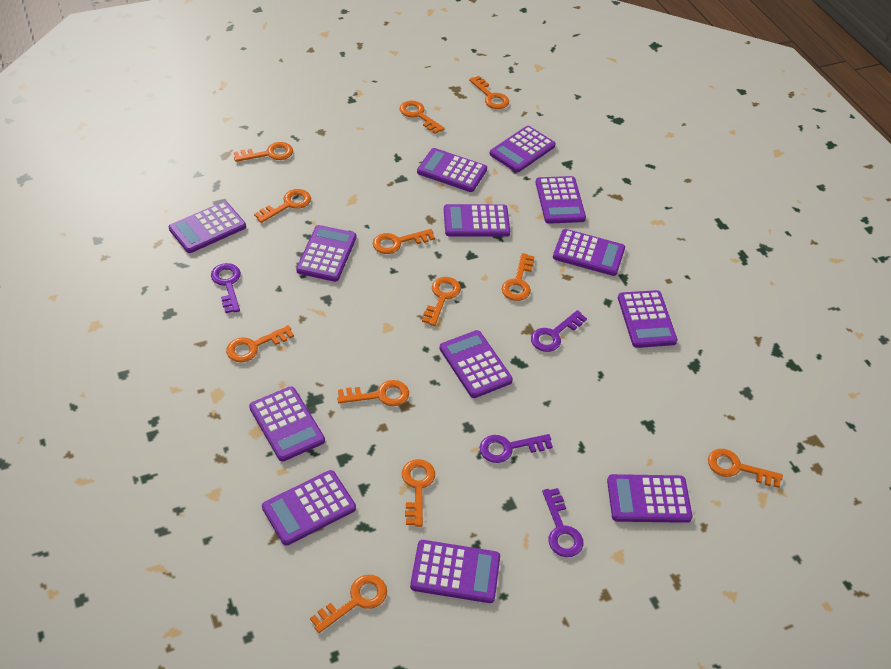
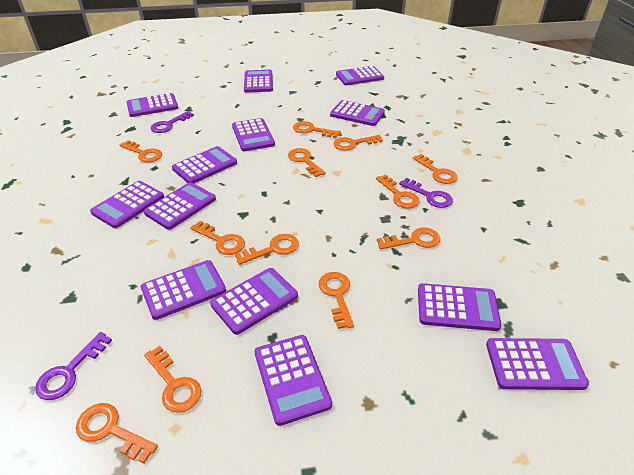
purple key: 4 -> 3

